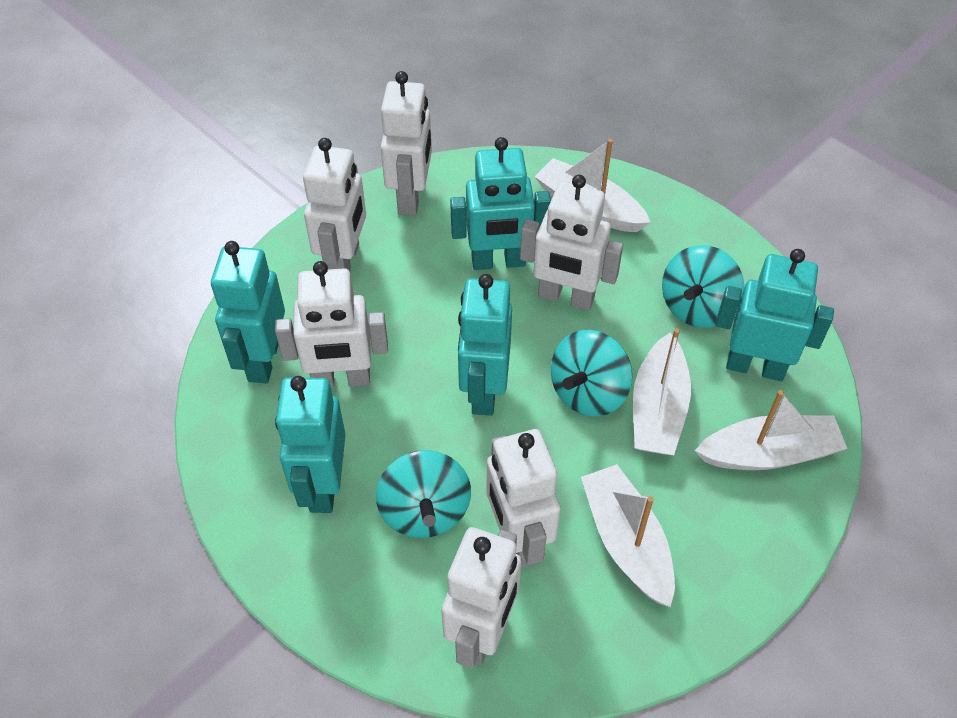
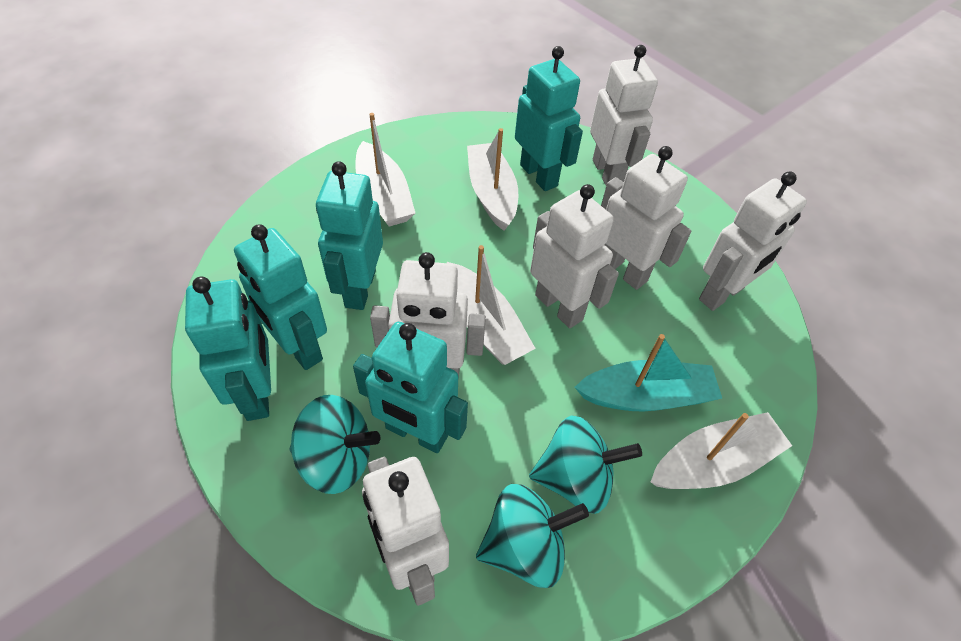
turquoise boat: 0 -> 1

